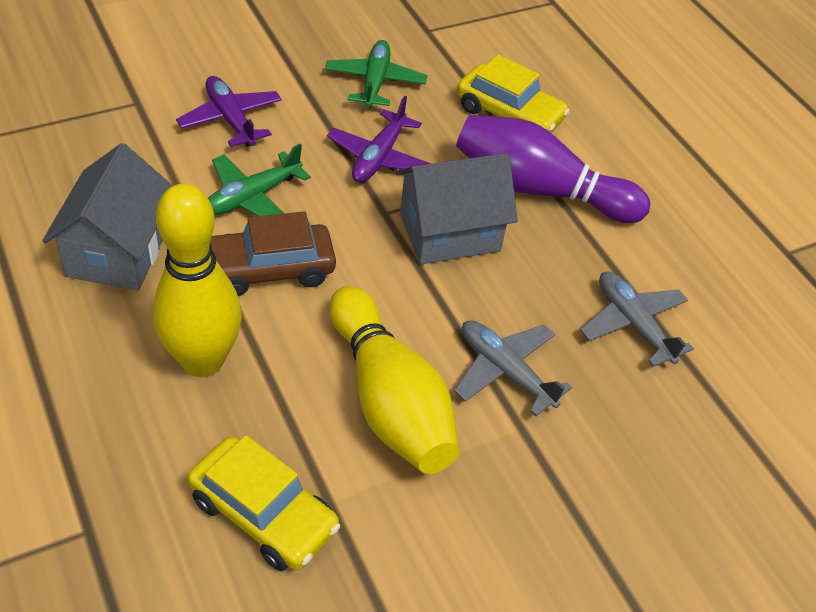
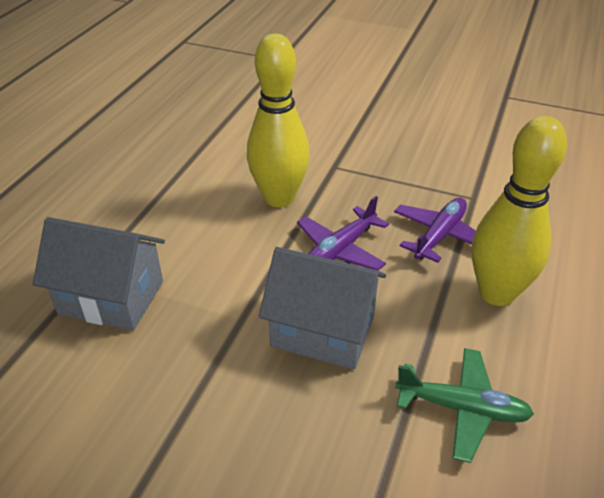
brown car: 1 -> 0
green plane: 2 -> 1
grey plane: 2 -> 0
purple bowling pin: 1 -> 0
yellow car: 2 -> 0

